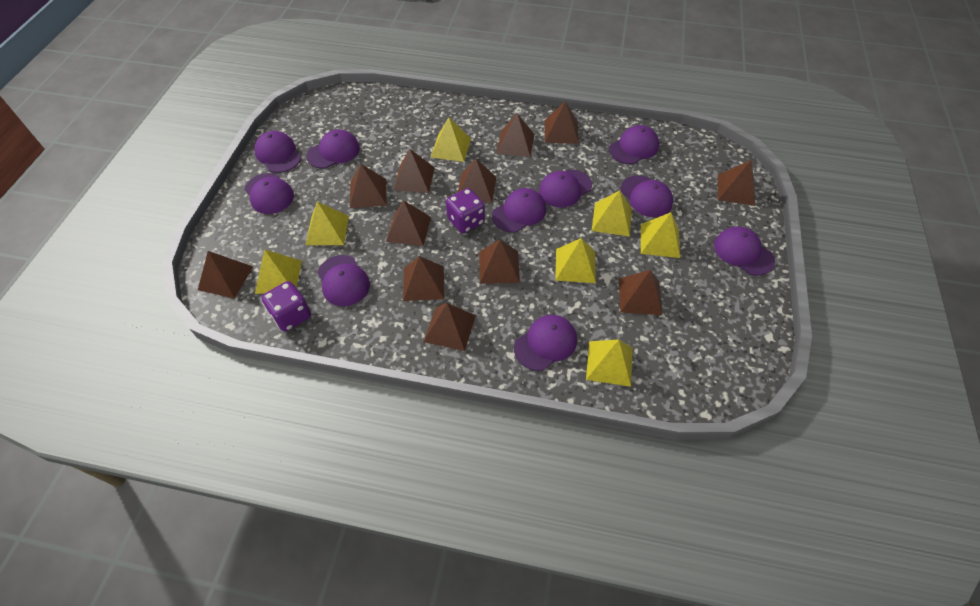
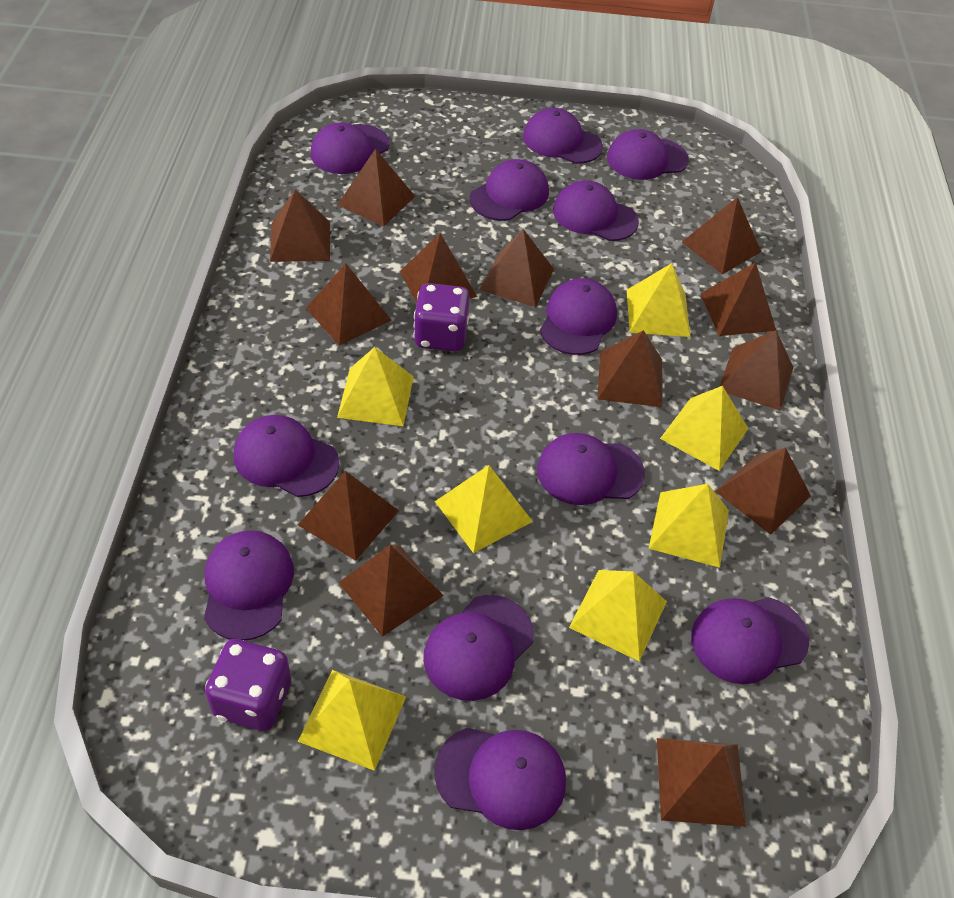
brown pyramid: 12 -> 13
purple cap: 10 -> 12

